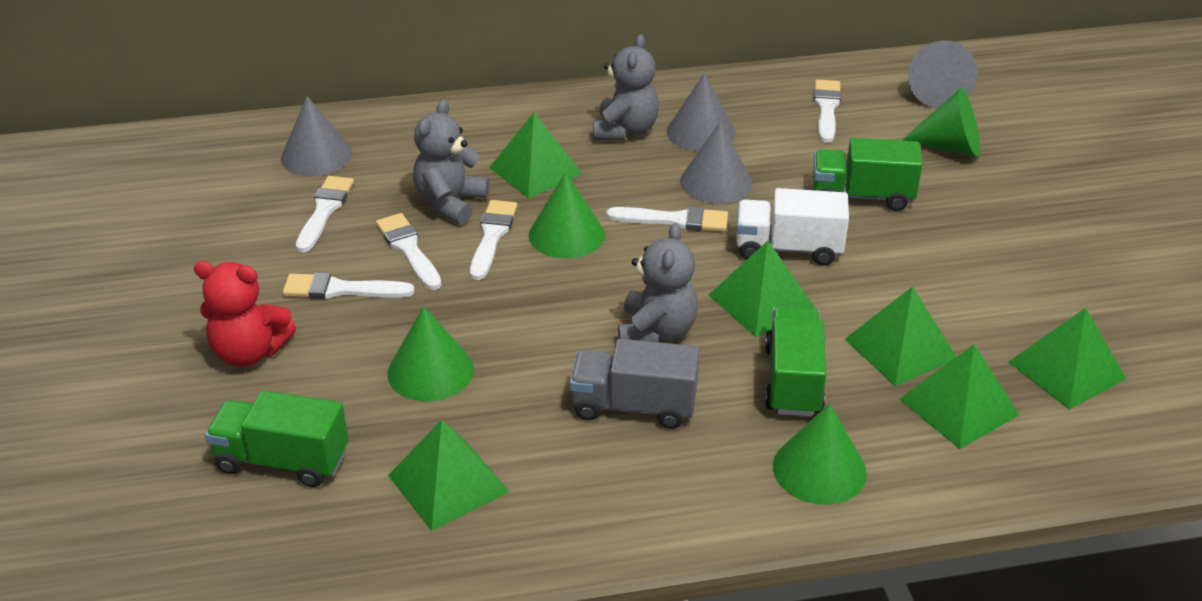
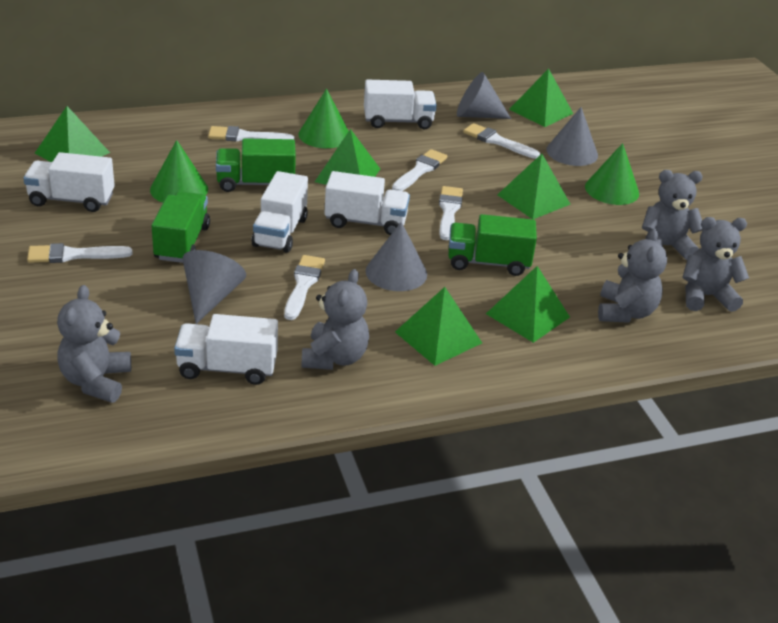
green cone: 4 -> 3
grey teddy bear: 3 -> 5
grey truck: 1 -> 0
red teddy bear: 1 -> 0
white truck: 1 -> 5

